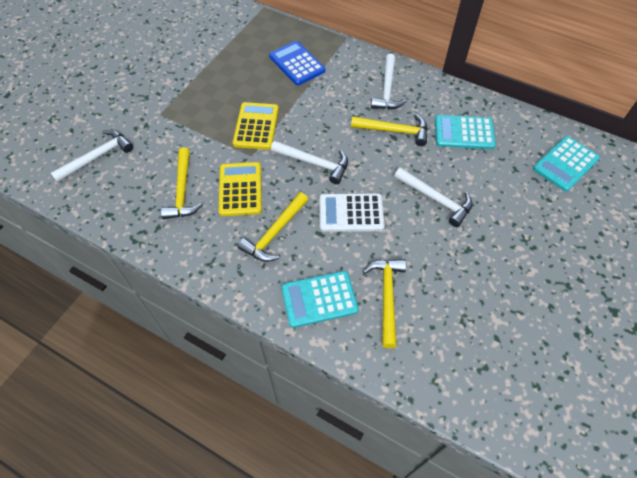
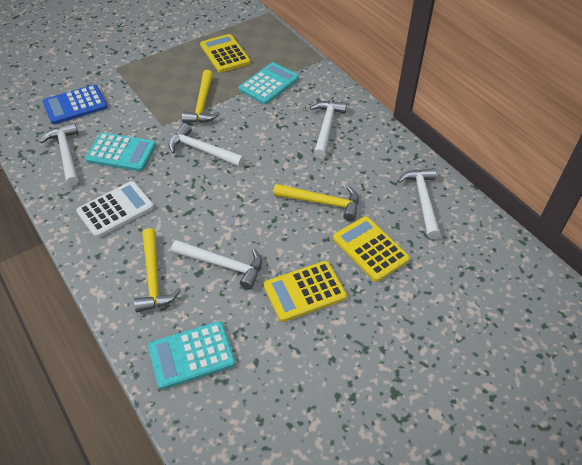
white hammer: 4 -> 5
yellow calculator: 2 -> 3
yellow hammer: 4 -> 3

